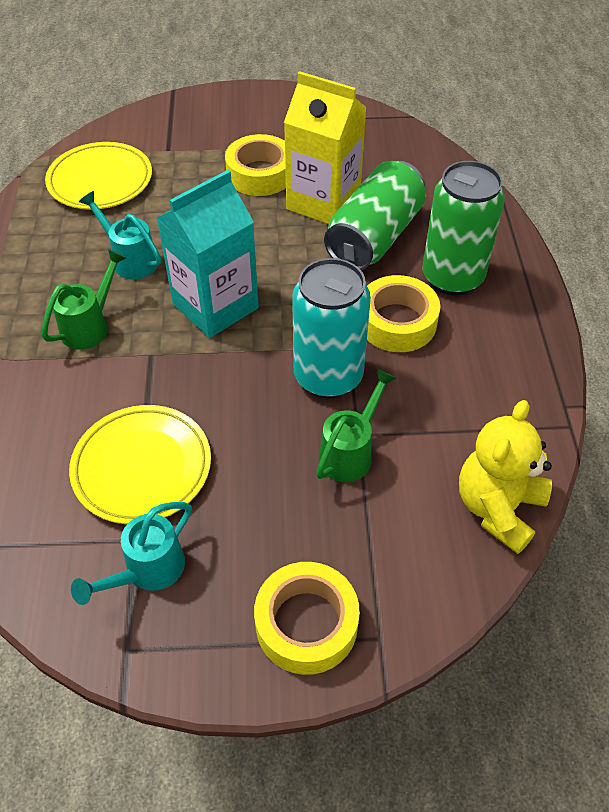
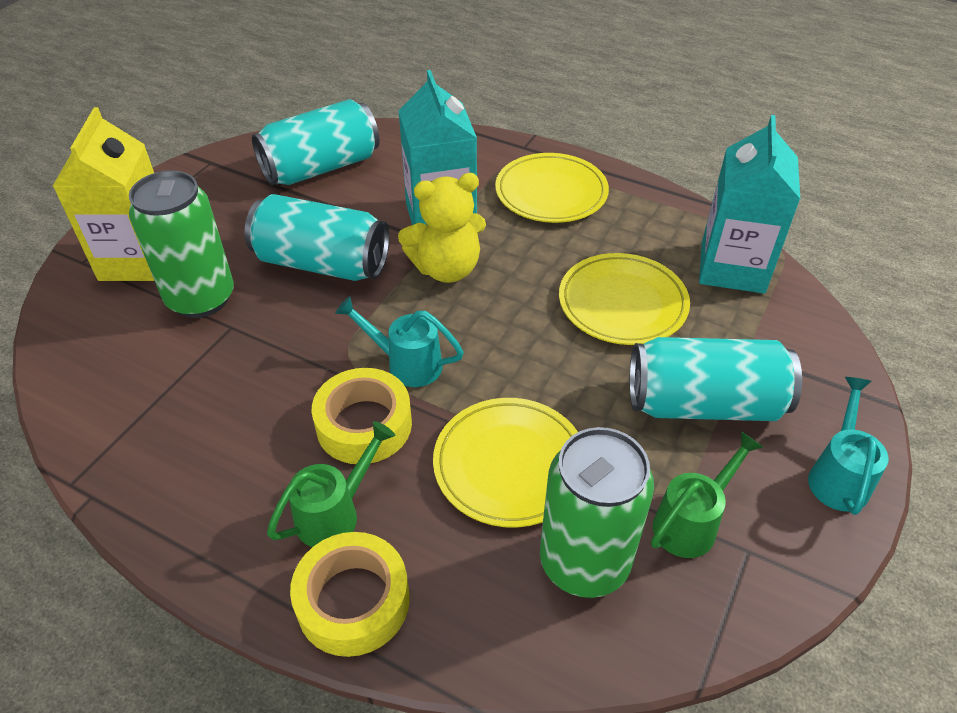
turquoise can: 1 -> 3
turquoise carton: 1 -> 2
yellow plate: 2 -> 3
yellow tape: 3 -> 2

